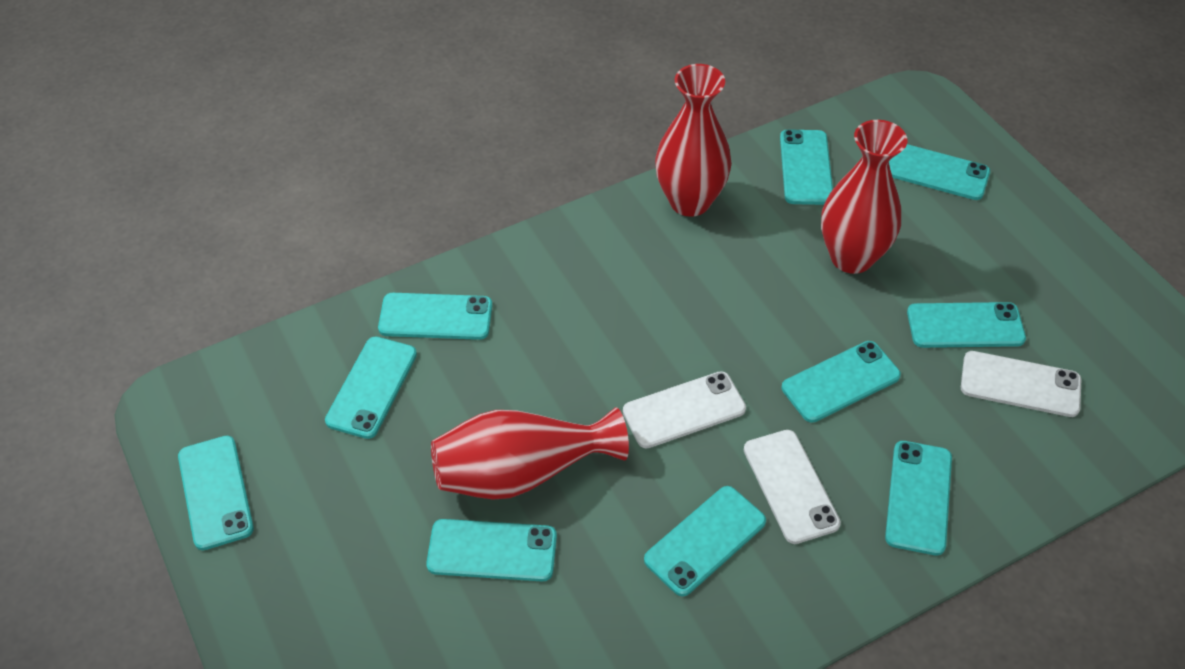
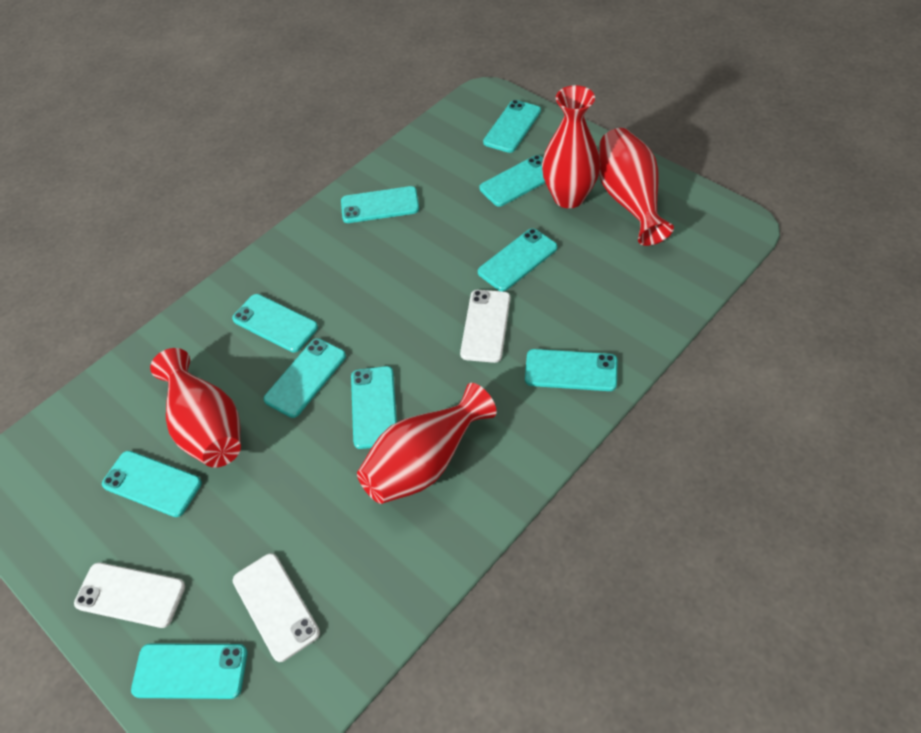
red vase: 3 -> 4

